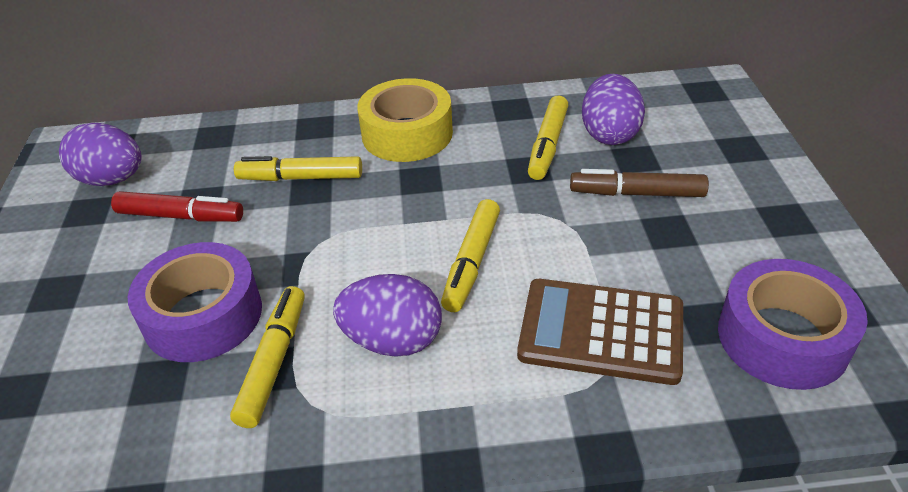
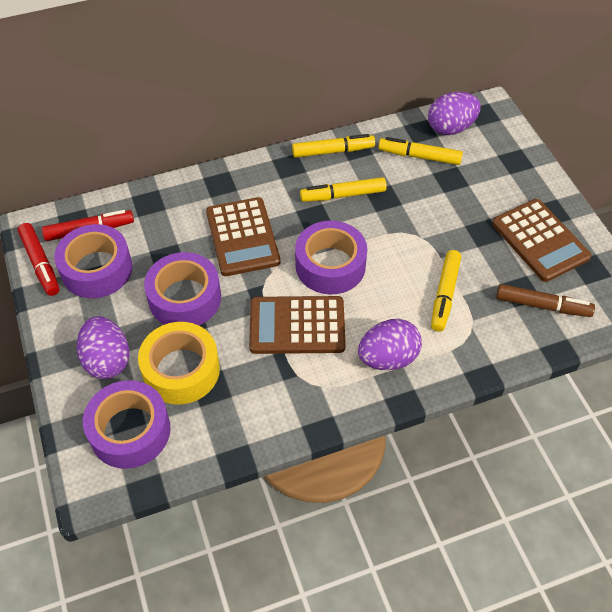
brown calculator: 1 -> 3
purple tape: 2 -> 4
red marker: 1 -> 2

